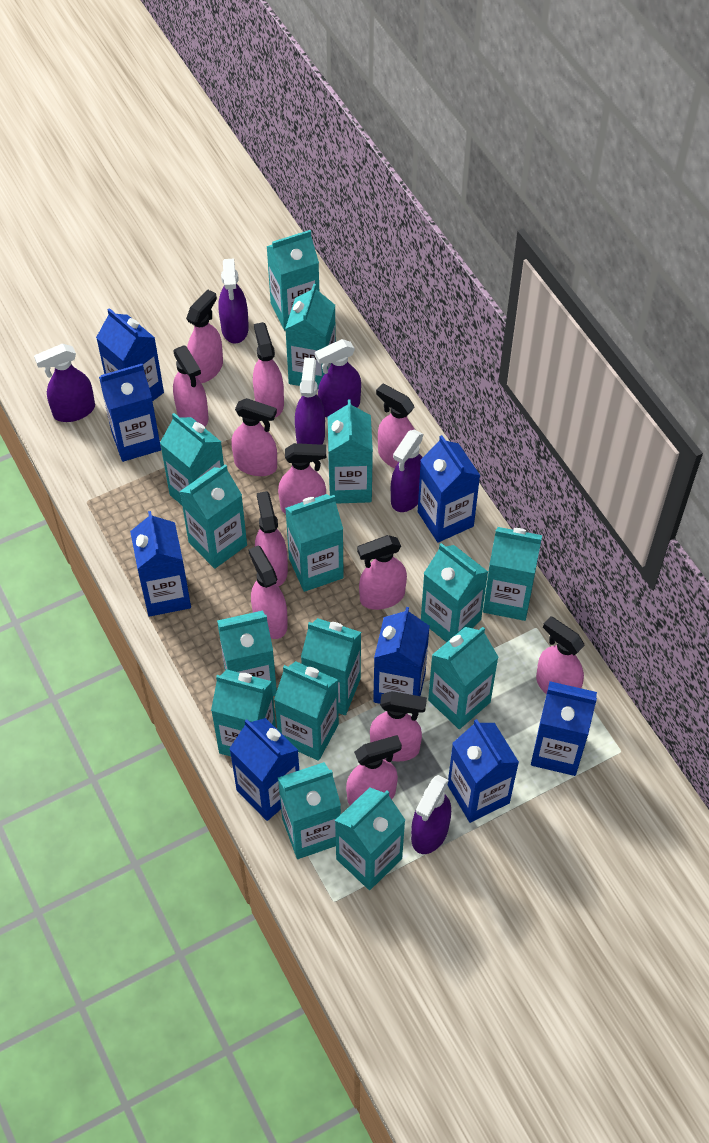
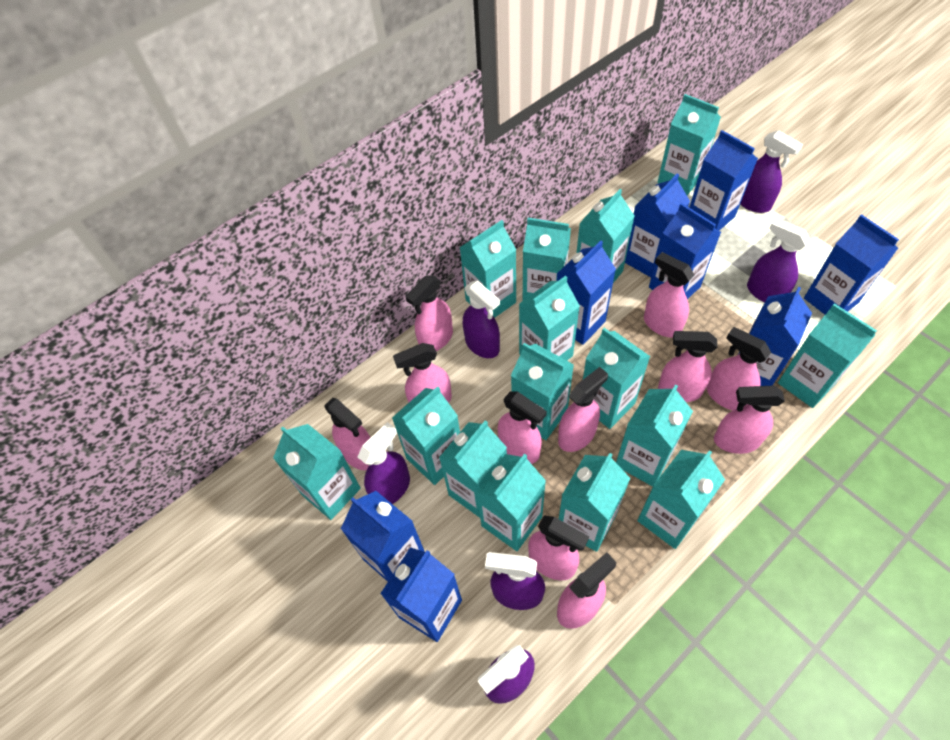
pink spray bottle: 12 -> 11

